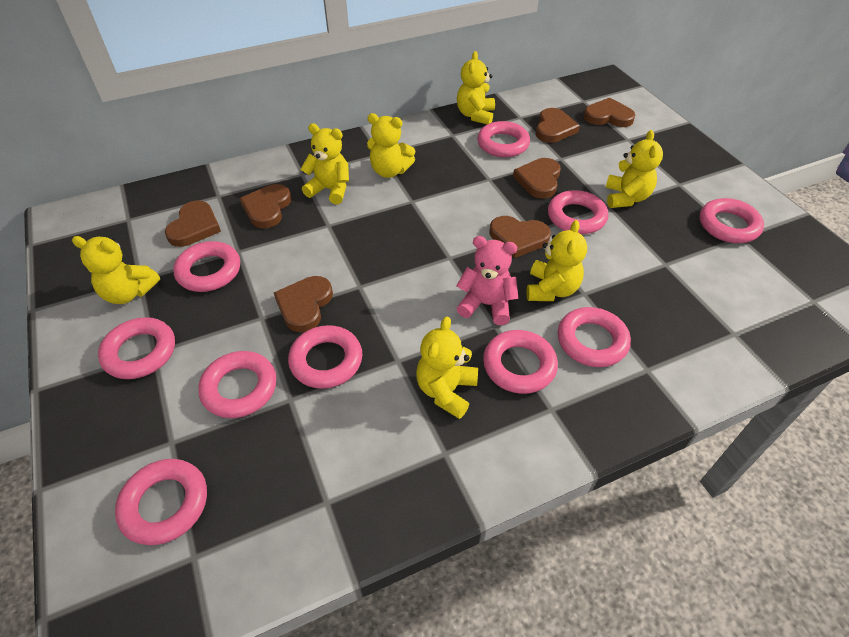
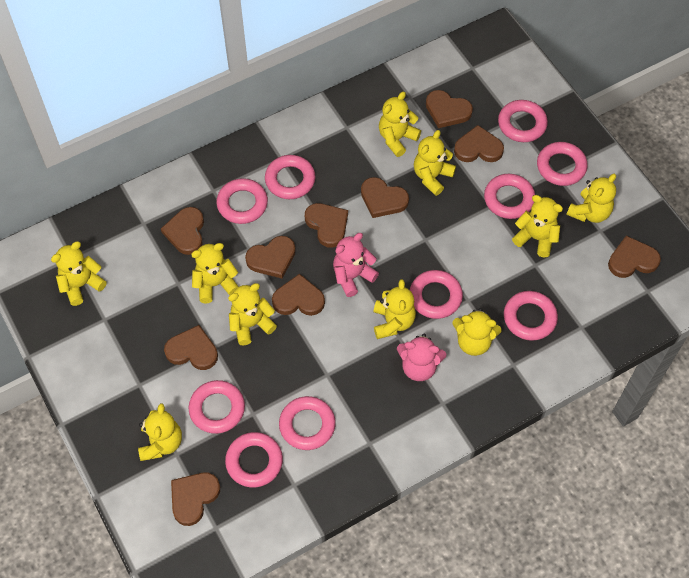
brown heart: 7 -> 10
pink teddy bear: 1 -> 2
yellow teddy bear: 7 -> 10

